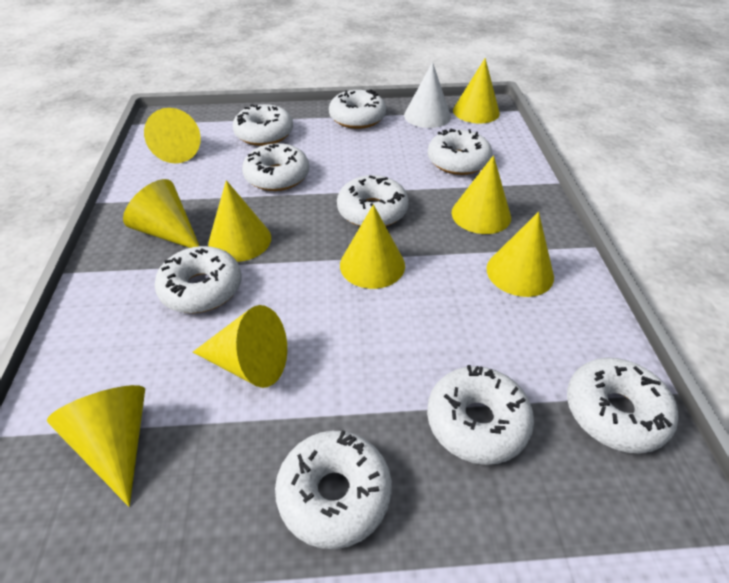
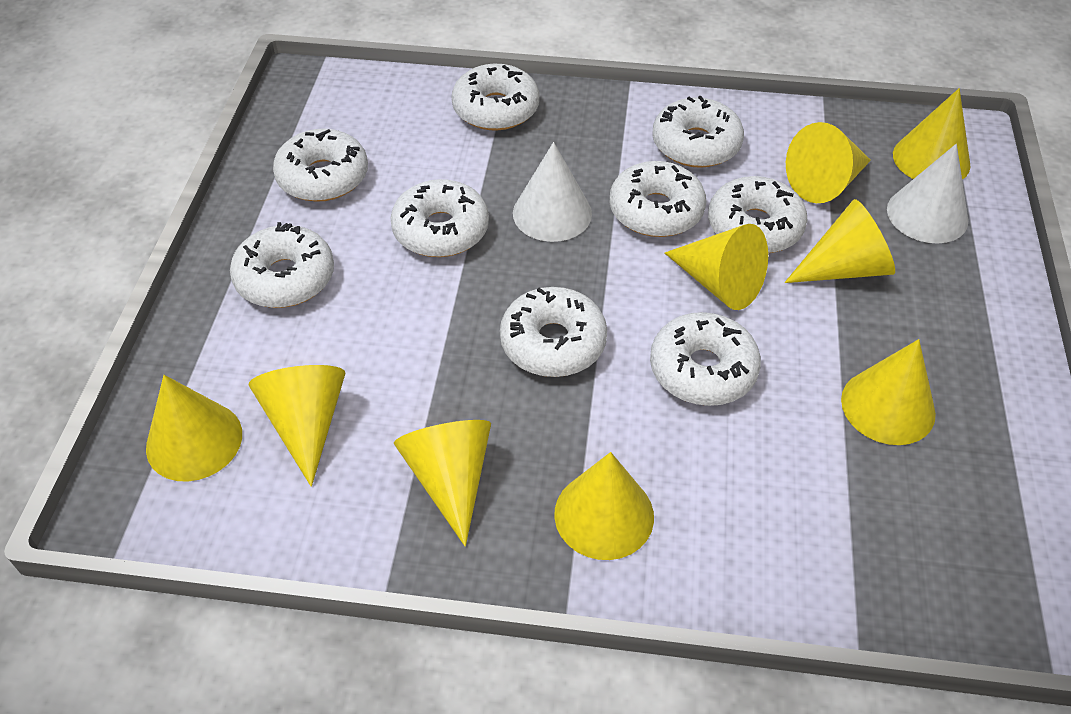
white cone: 1 -> 2

